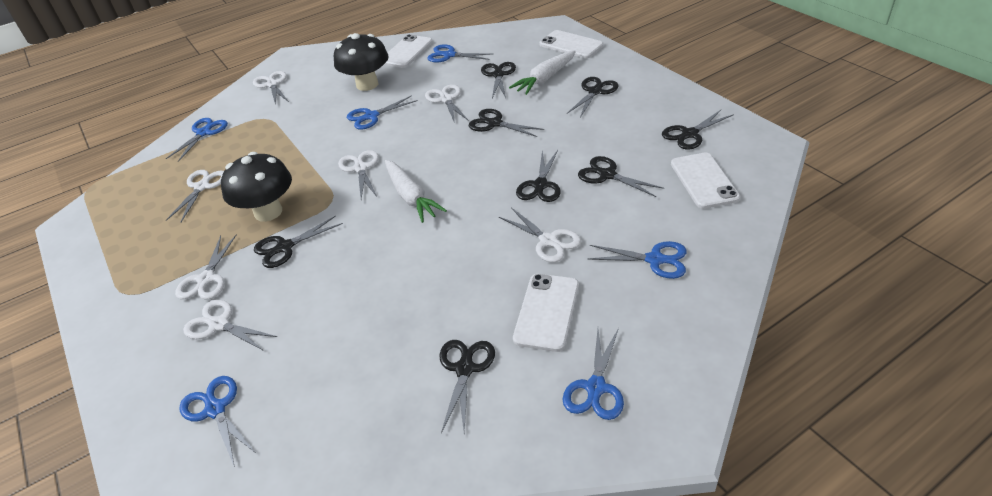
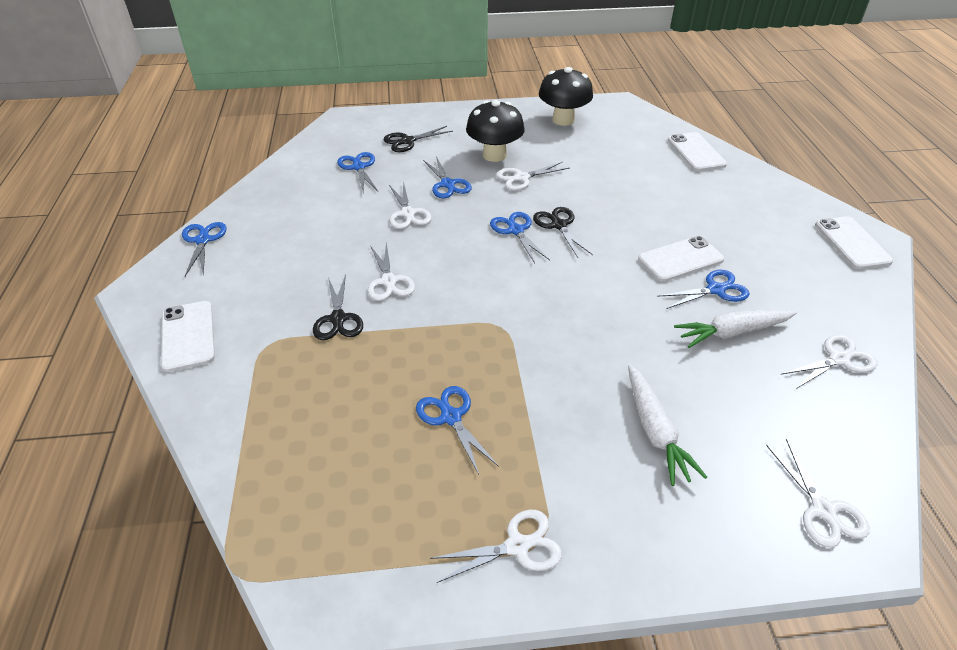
black scissors: 8 -> 3
white scissors: 7 -> 6

